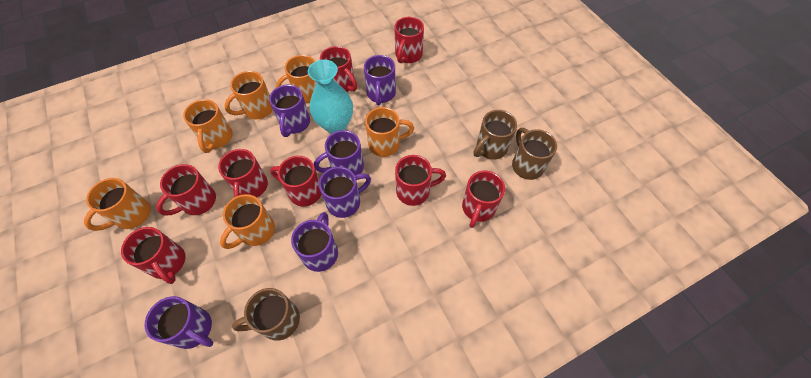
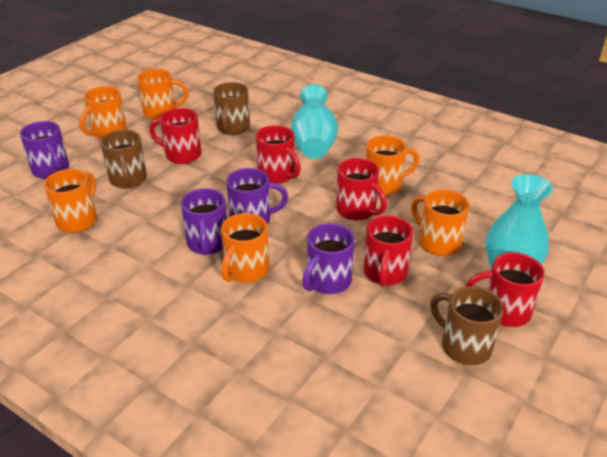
purple mug: 6 -> 4
red mug: 8 -> 5
turquoise vase: 1 -> 2

